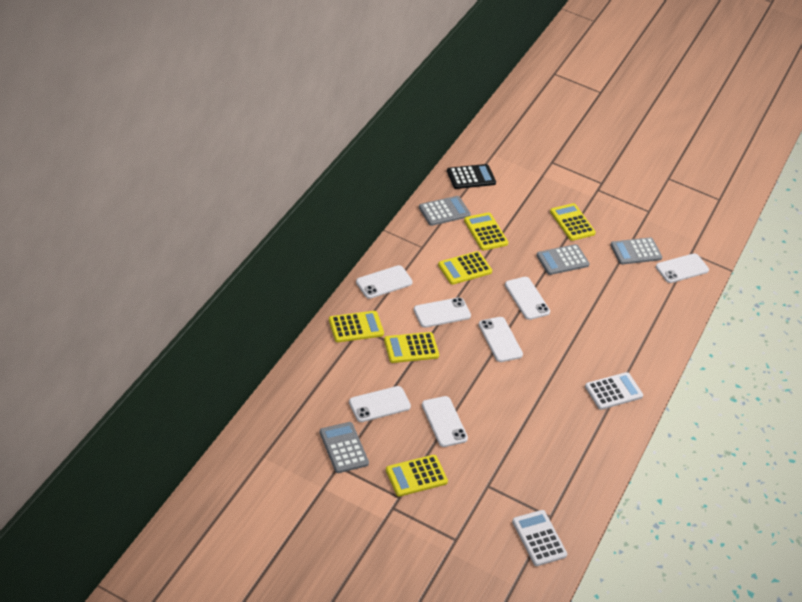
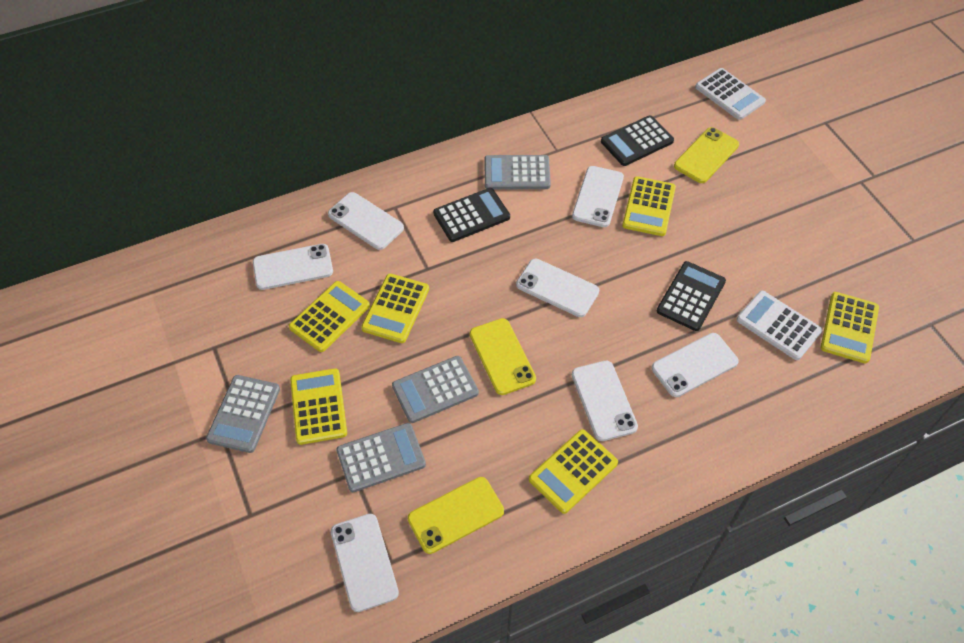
black calculator: 1 -> 3
yellow phone: 0 -> 3

